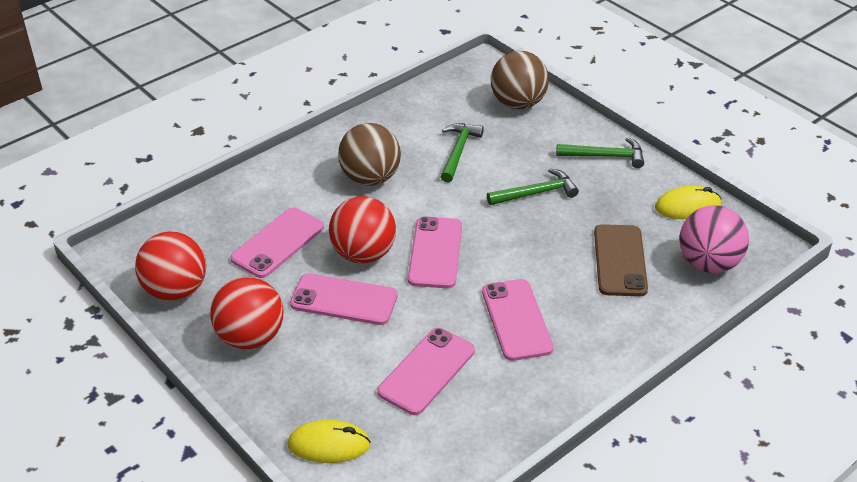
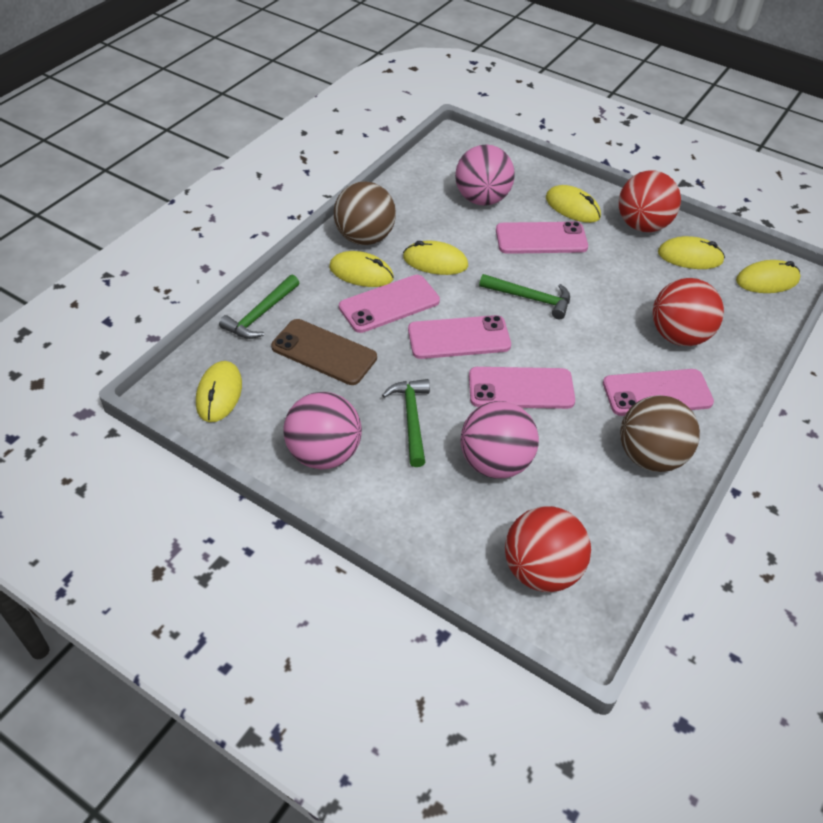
pink ball: 1 -> 3
yellow mouse: 2 -> 6

